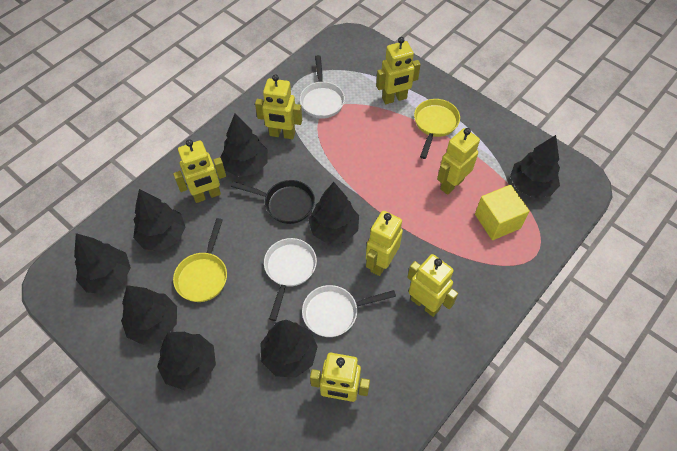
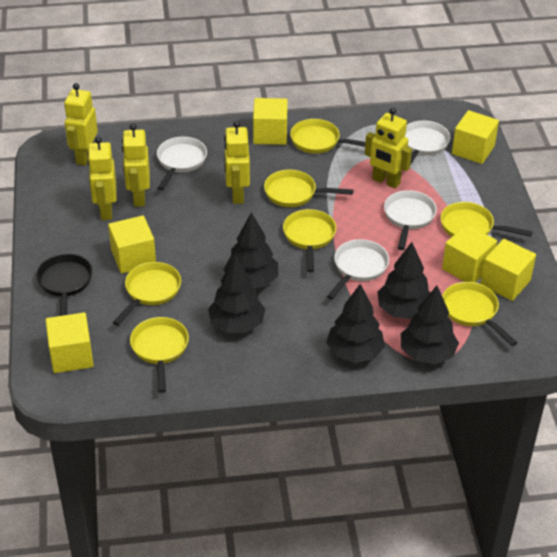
black tree: 8 -> 5
white pan: 3 -> 4
yellow cube: 1 -> 6
yellow pan: 2 -> 7
yellow robot: 7 -> 5

